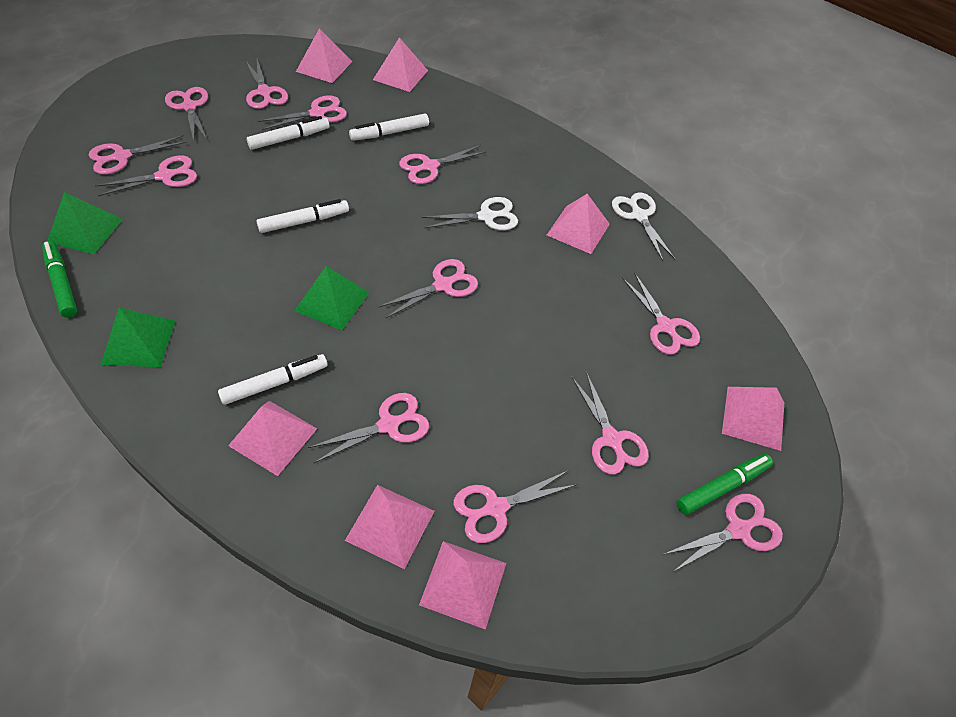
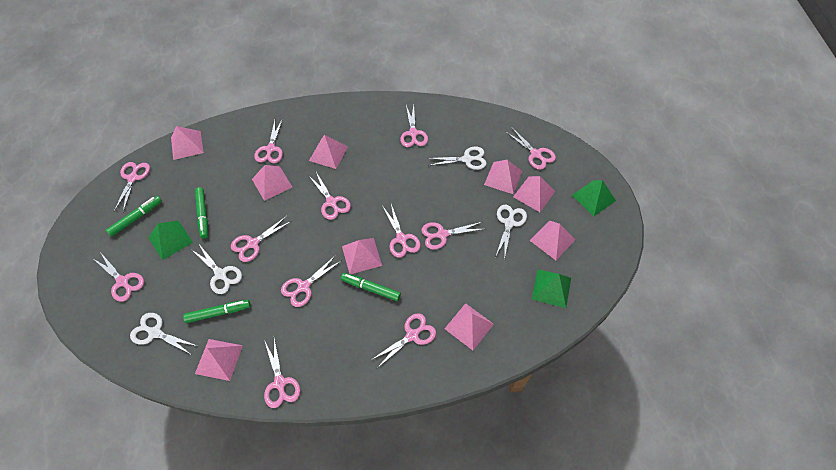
green marker: 2 -> 4
pink pyramid: 7 -> 9
white marker: 4 -> 0
white scissors: 2 -> 4

